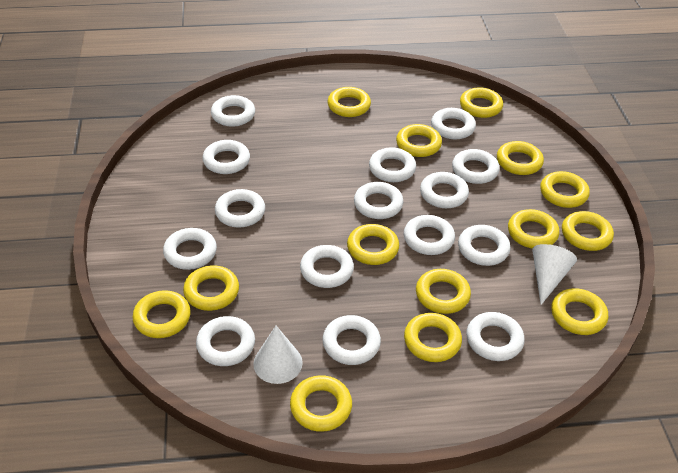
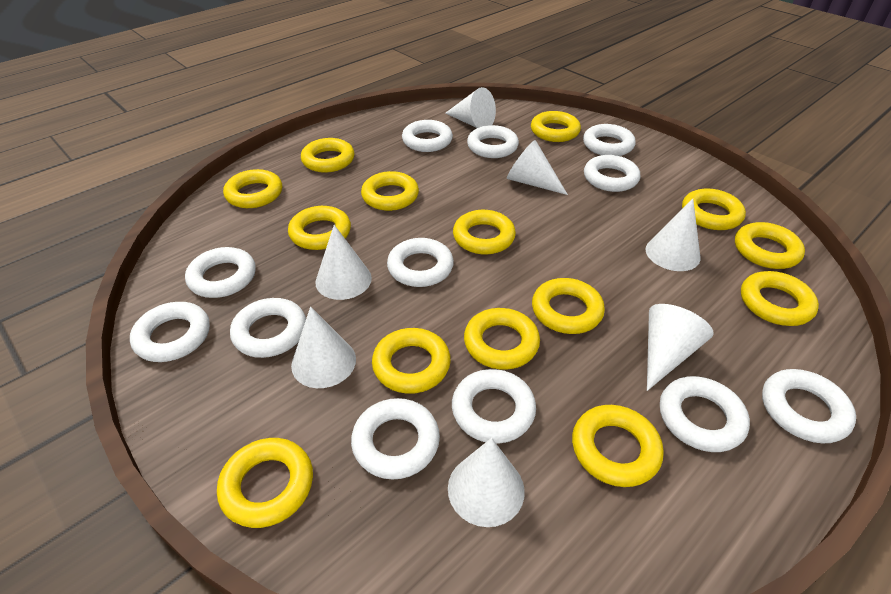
white cone: 2 -> 7
white ring: 15 -> 12

